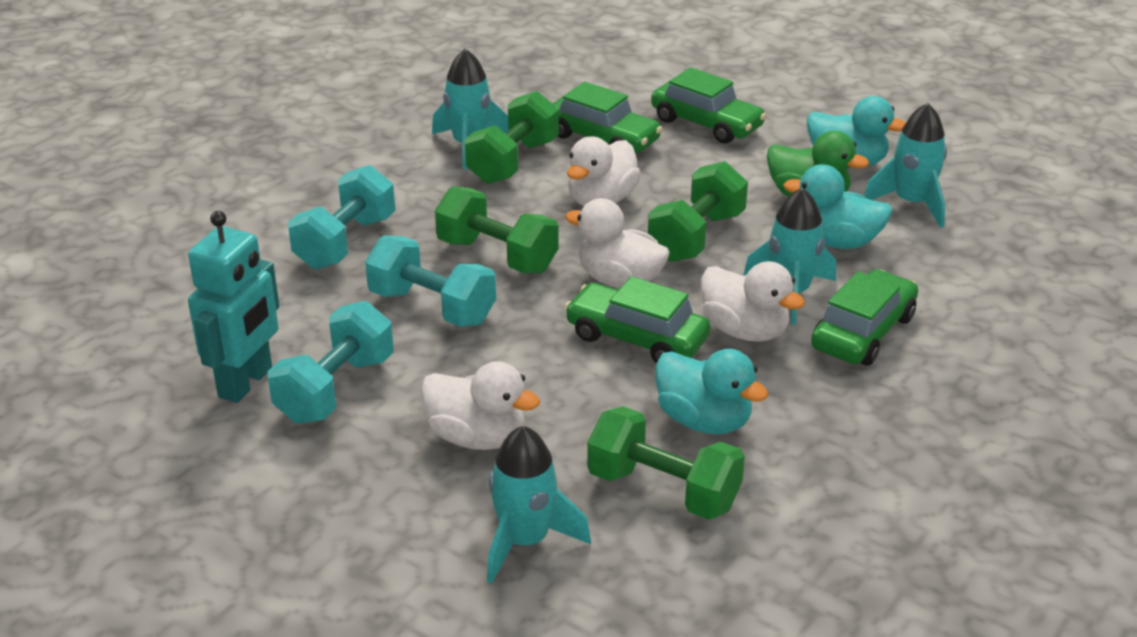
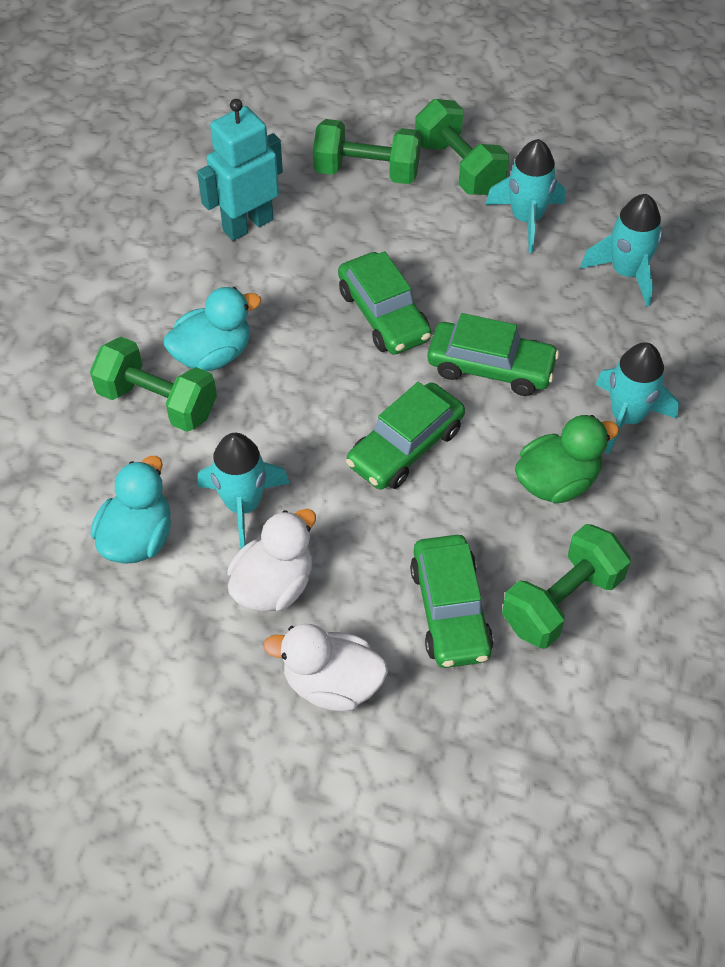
turquoise duck: 3 -> 2
turquoise dumbbell: 3 -> 0
white duck: 4 -> 2

